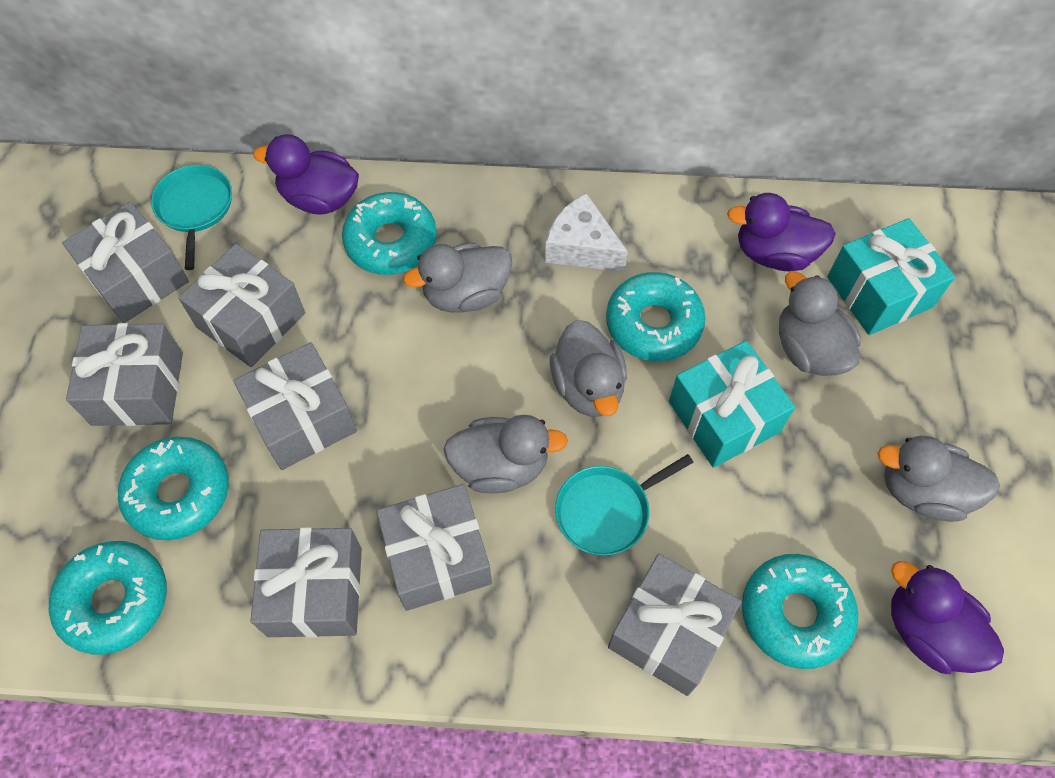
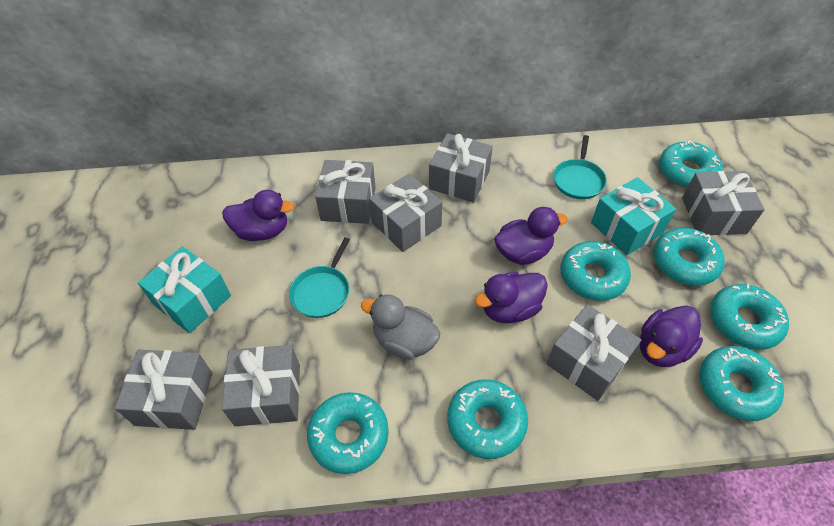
grey duck: 5 -> 1
purple duck: 3 -> 4
turquoise donut: 5 -> 7
white cheese: 1 -> 0

